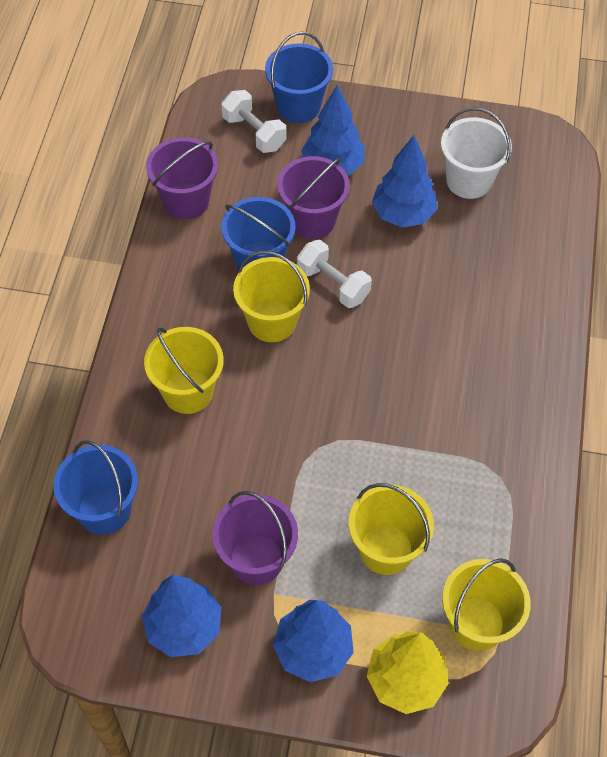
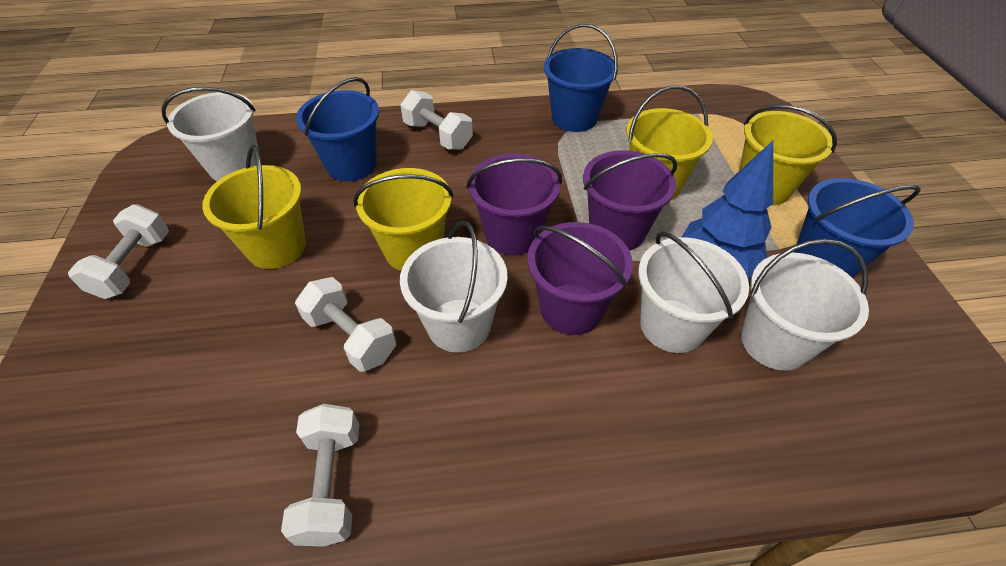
blue tree: 4 -> 1
white bucket: 1 -> 4
white dumbbell: 2 -> 4
yellow tree: 1 -> 0

